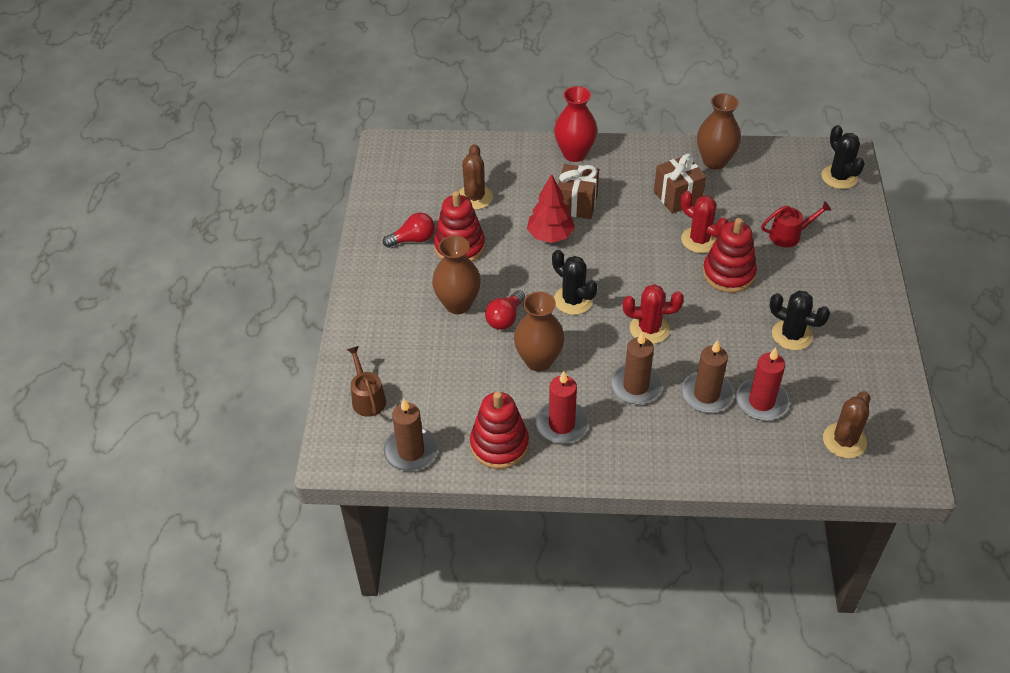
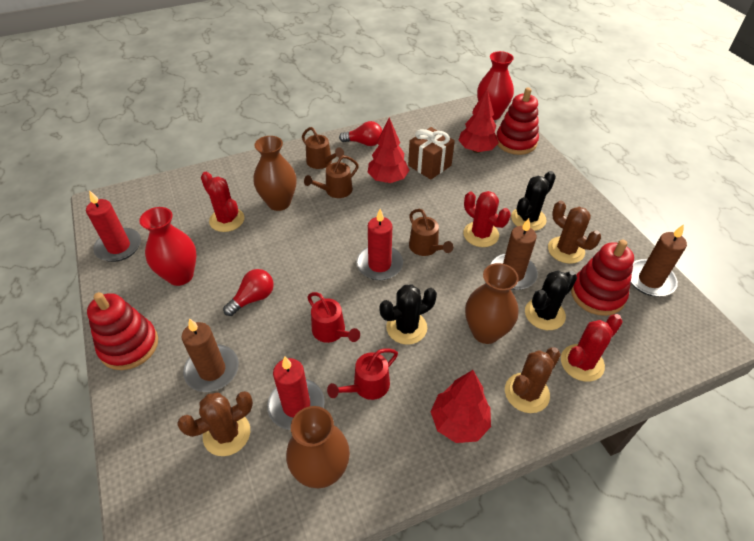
brown cactus: 2 -> 3
brown gift: 2 -> 1
brown watering can: 1 -> 3
red cactus: 2 -> 3
red candle: 2 -> 3
red tree: 1 -> 3
red vase: 1 -> 2
red watering can: 1 -> 2

